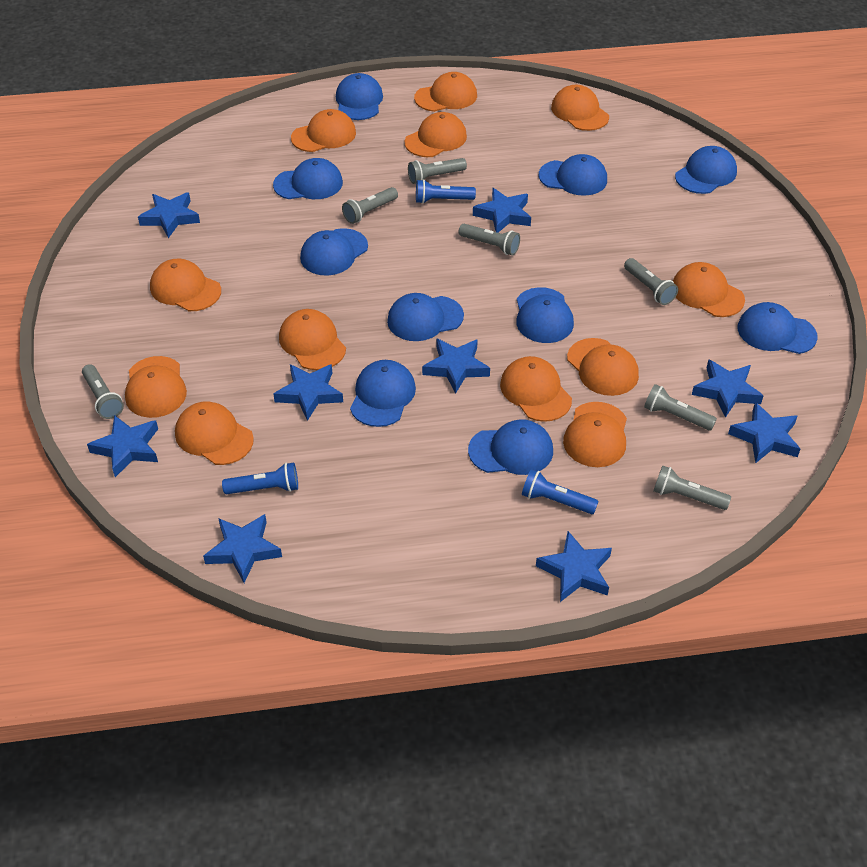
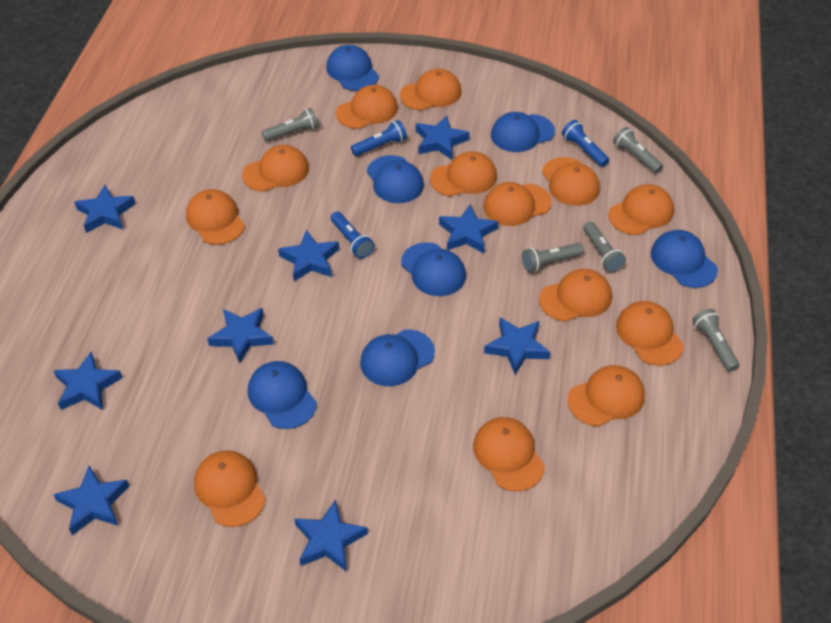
blue cap: 10 -> 7
grey flashlight: 7 -> 5
orange cap: 12 -> 13

